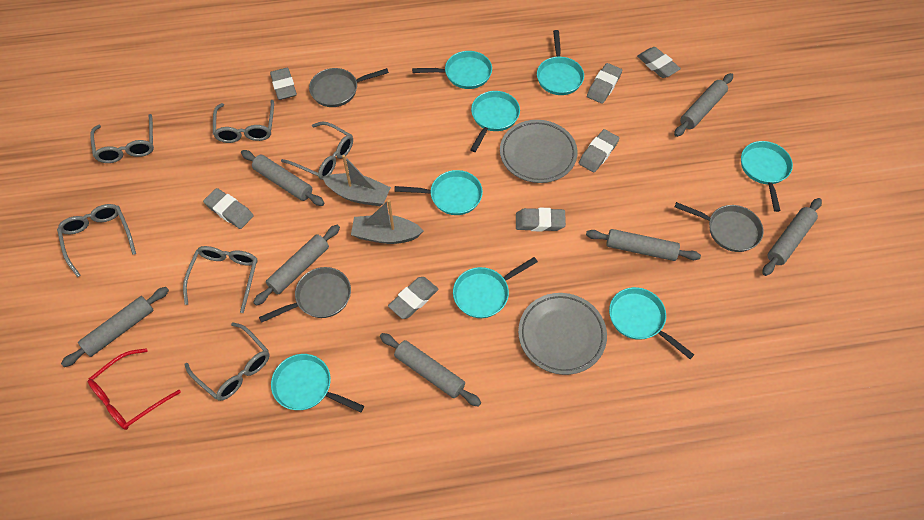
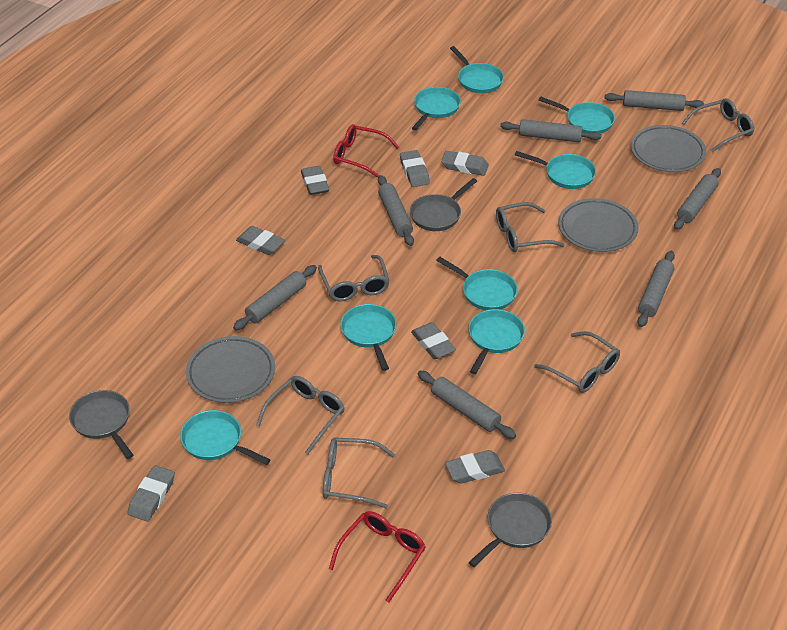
grey boat: 2 -> 0
grey plate: 2 -> 3
red glasses: 1 -> 2

